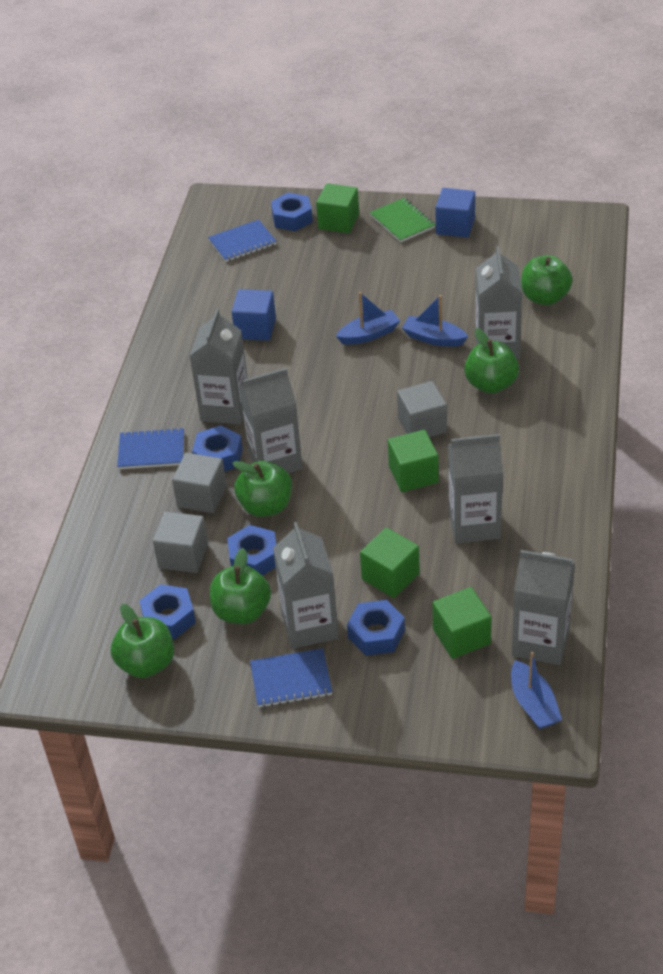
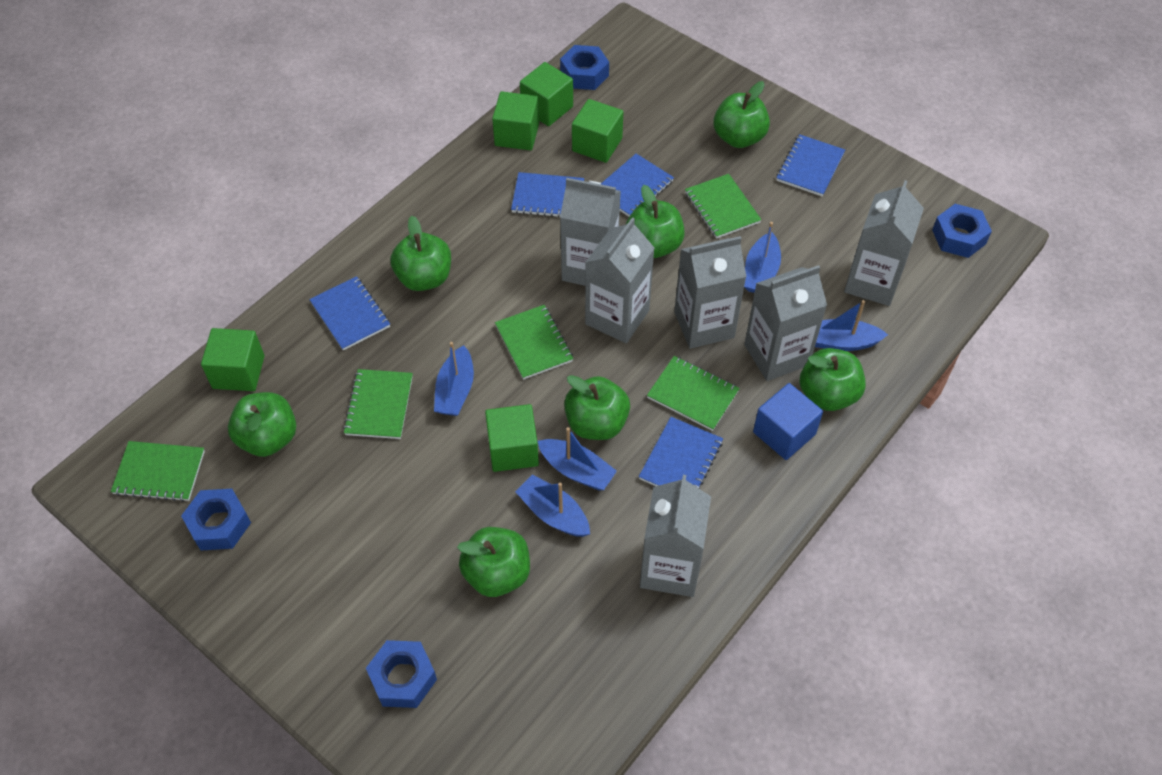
blue boat: 3 -> 5
blue cube: 2 -> 1
blue notebook: 3 -> 5
blue nut: 5 -> 4
green apple: 5 -> 7
green cube: 4 -> 5
green notebook: 1 -> 5
grey cube: 3 -> 0

